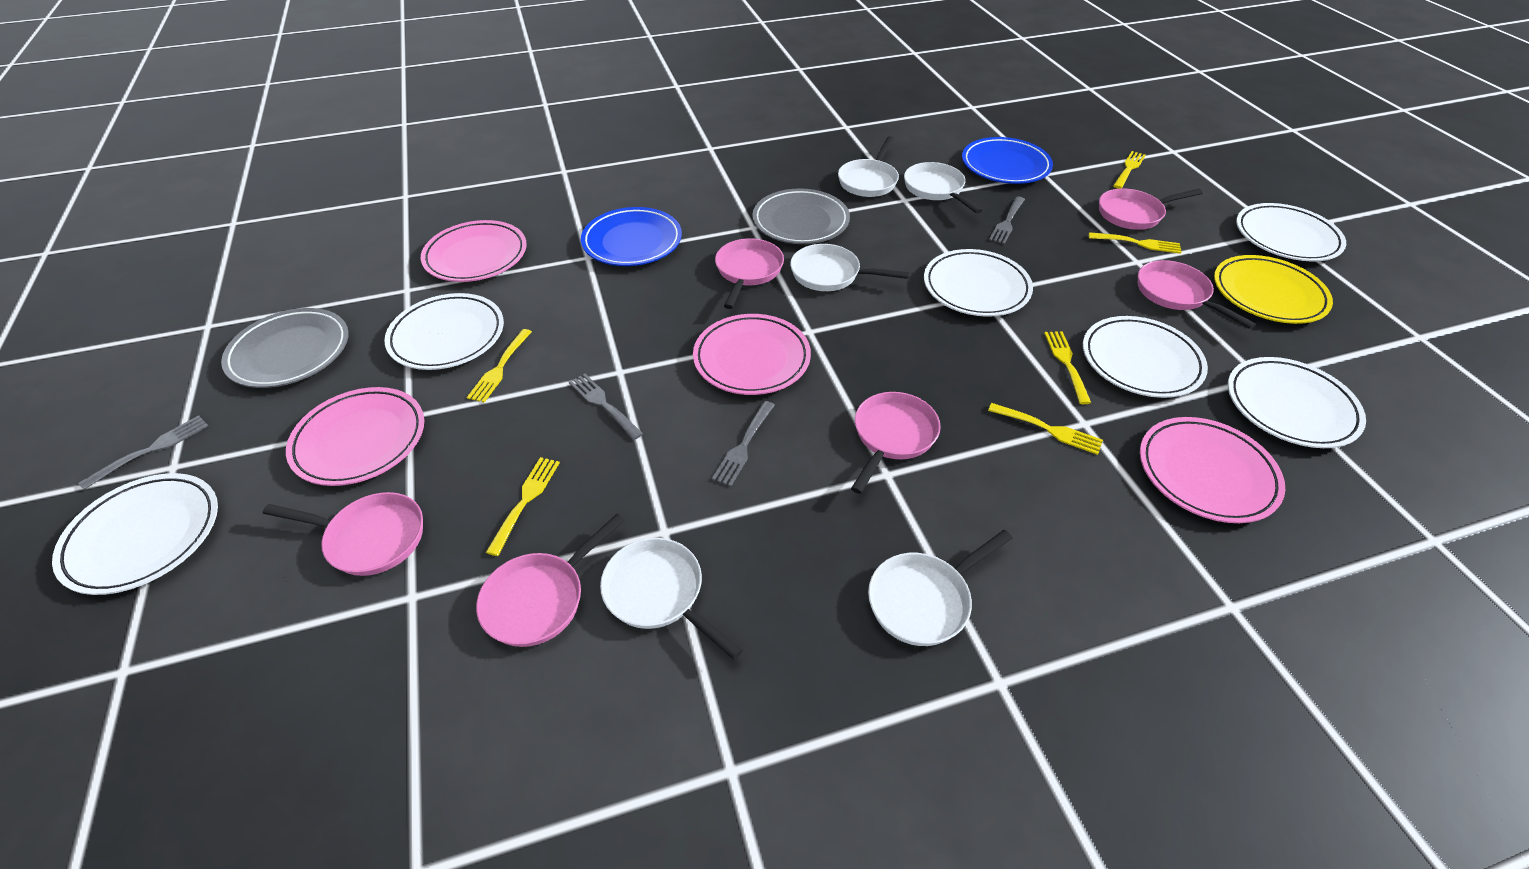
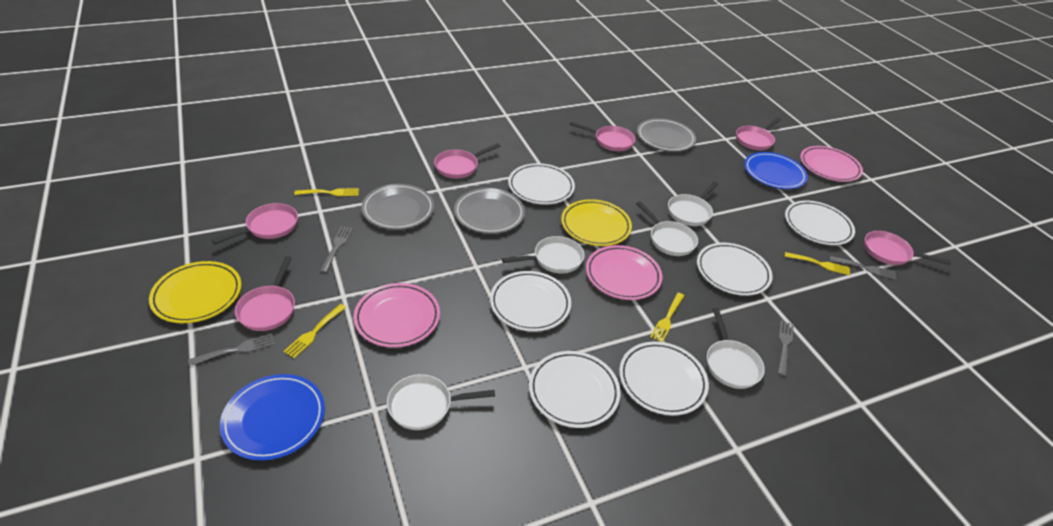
grey plate: 2 -> 3
pink plate: 4 -> 3
yellow fork: 6 -> 4
yellow plate: 1 -> 2

